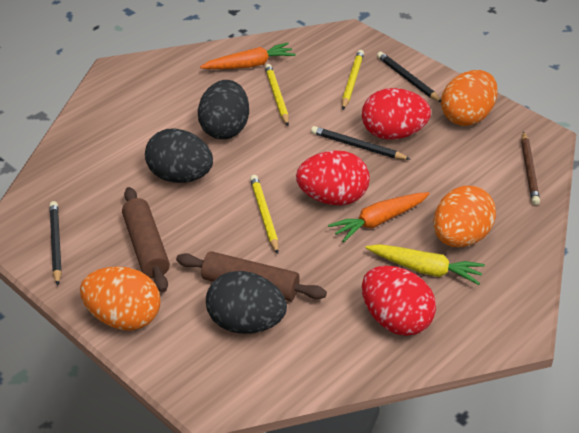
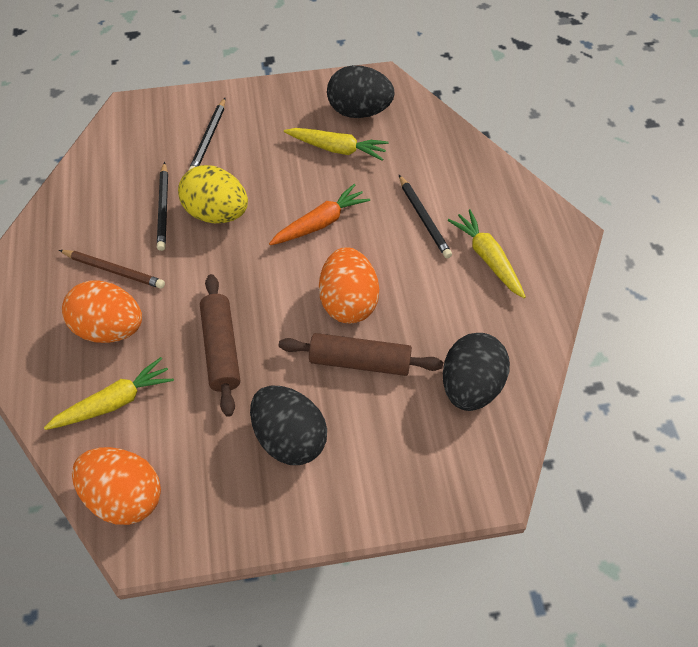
orange carrot: 2 -> 1
red egg: 3 -> 0
yellow carrot: 1 -> 3
yellow egg: 0 -> 1
yellow pencil: 3 -> 0

